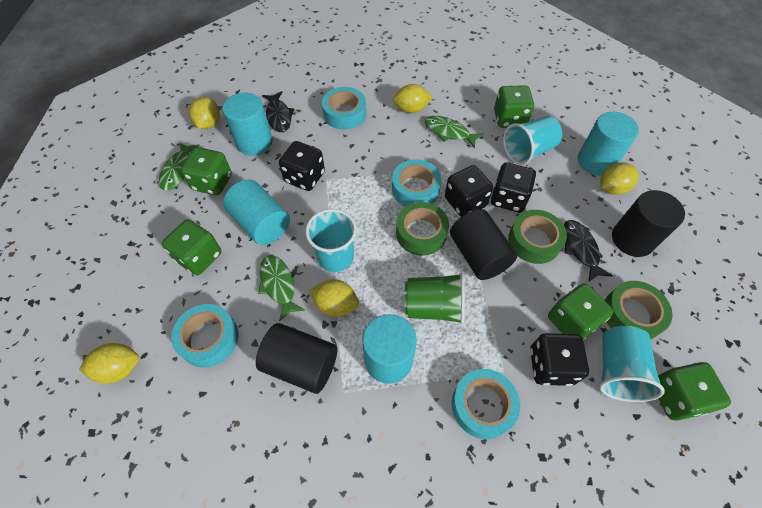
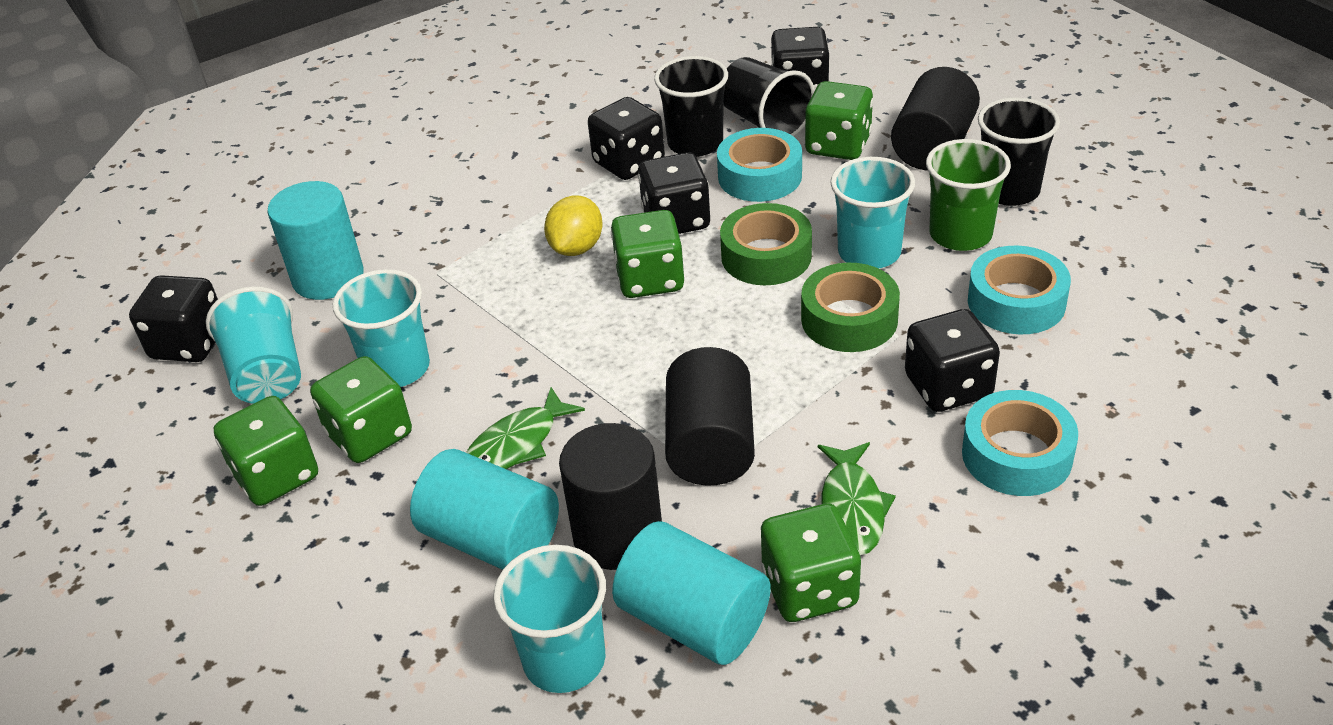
black cup: 0 -> 3
black dice: 4 -> 5
black fish: 2 -> 0
green fish: 3 -> 2
green tape: 3 -> 2
turquoise cup: 3 -> 4
turquoise cylinder: 4 -> 3
turquoise tape: 4 -> 3
yellow lemon: 5 -> 1

